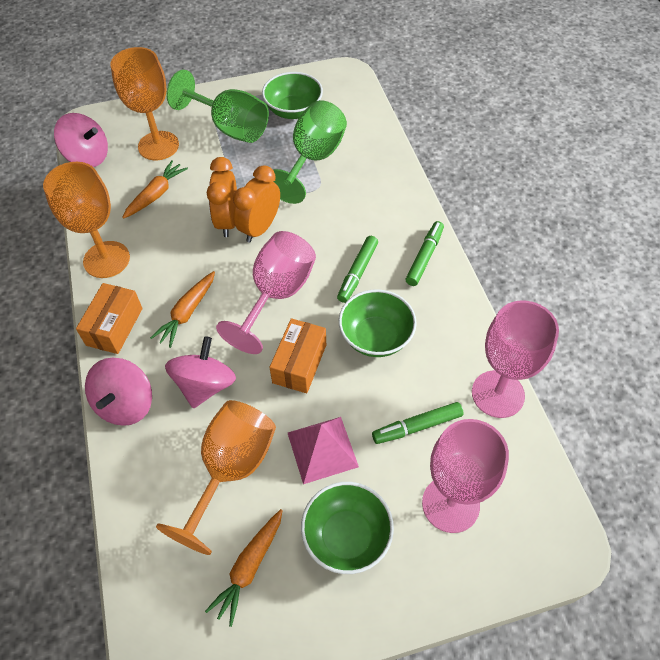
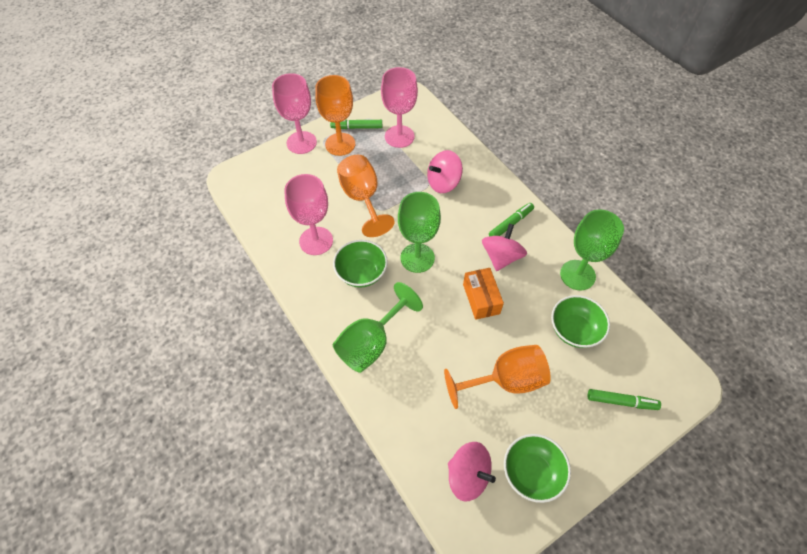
green goblet: 2 -> 3
orange box: 2 -> 1
orange carrot: 3 -> 0
orange clock: 2 -> 0
pink pyramid: 1 -> 0

